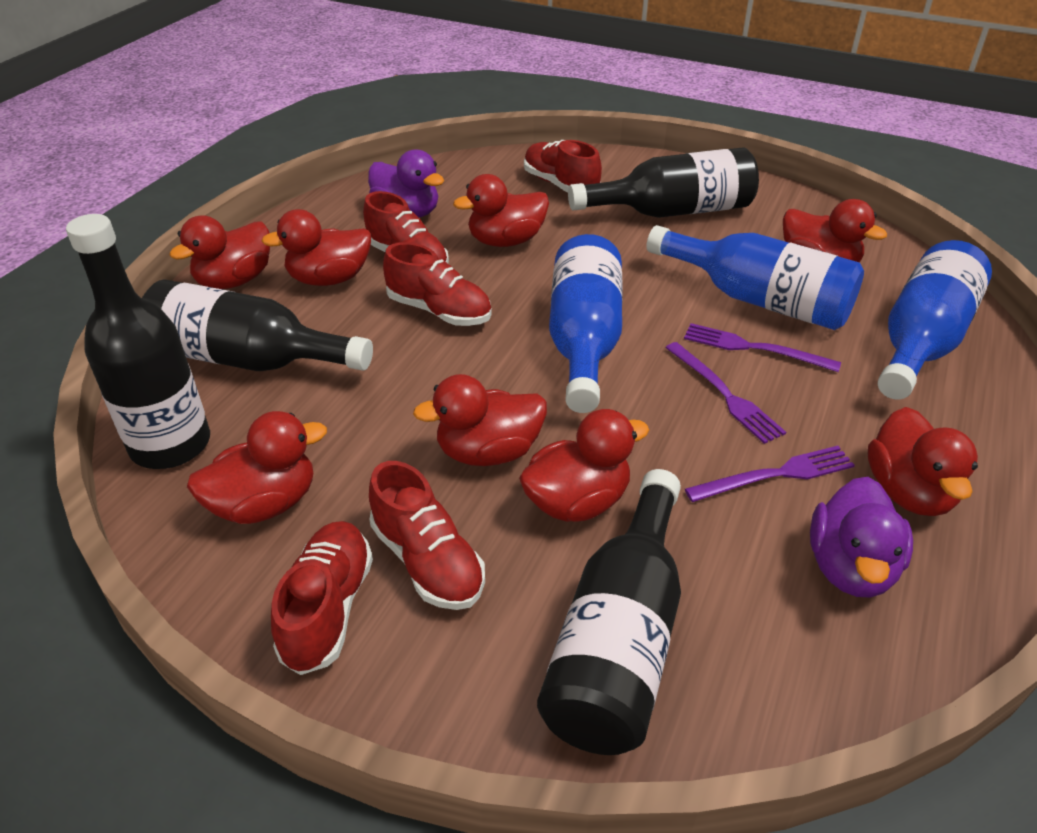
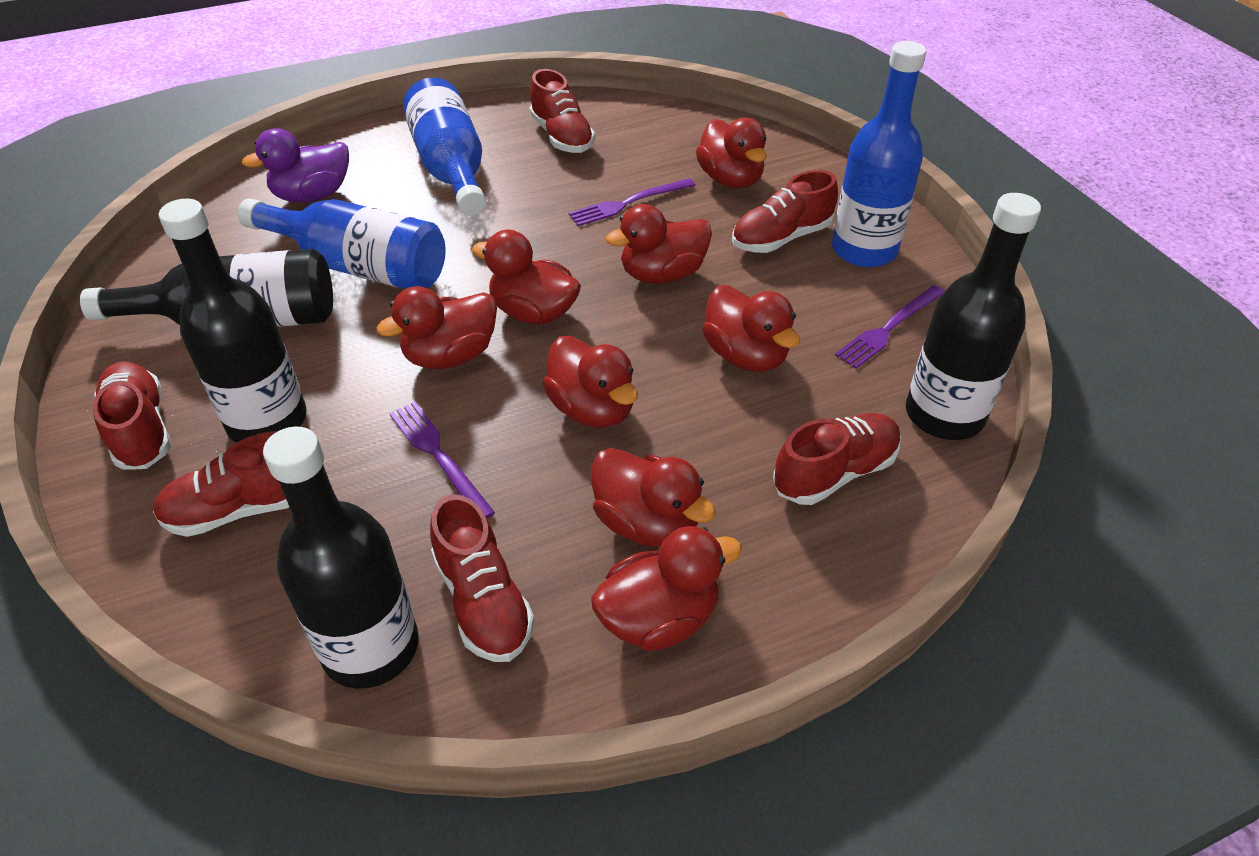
purple duck: 2 -> 1
red shoe: 5 -> 6

